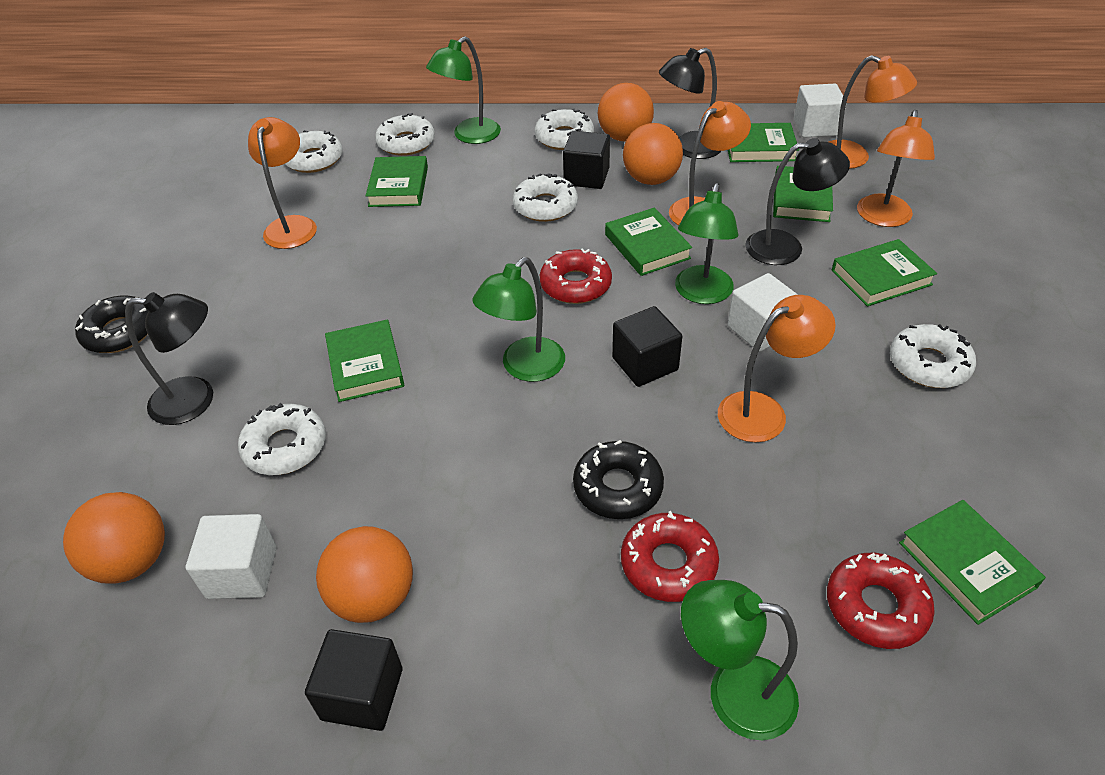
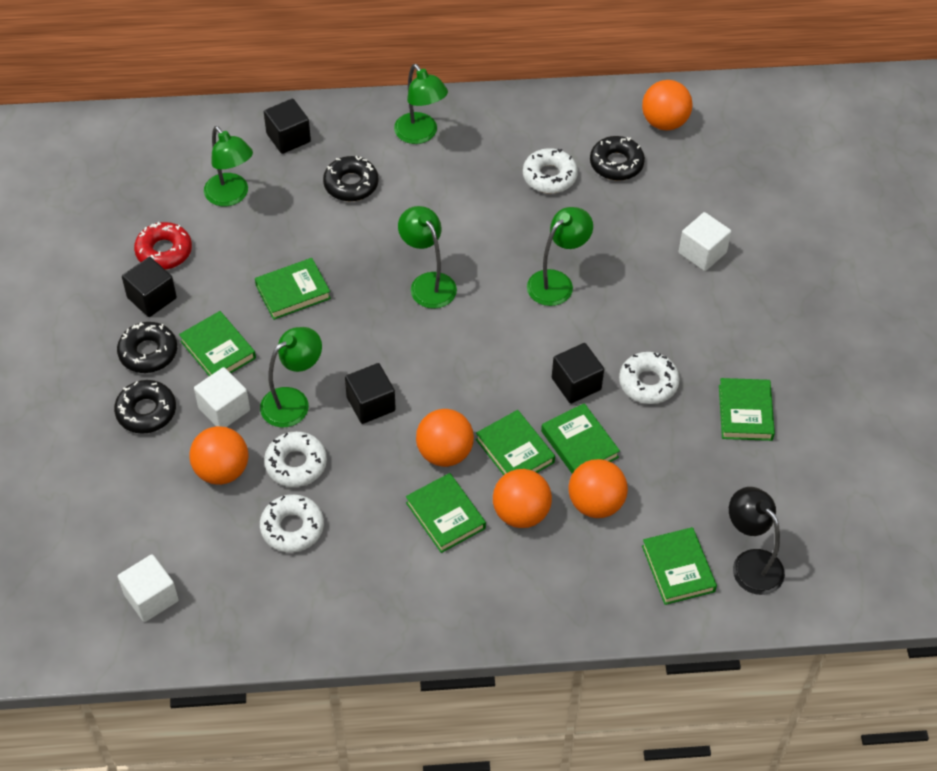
black cube: 3 -> 4
black donut: 2 -> 4
black lamp: 3 -> 1
green lamp: 4 -> 5
orange ball: 4 -> 5
orange lamp: 5 -> 0
red donut: 3 -> 1
white donut: 6 -> 4

